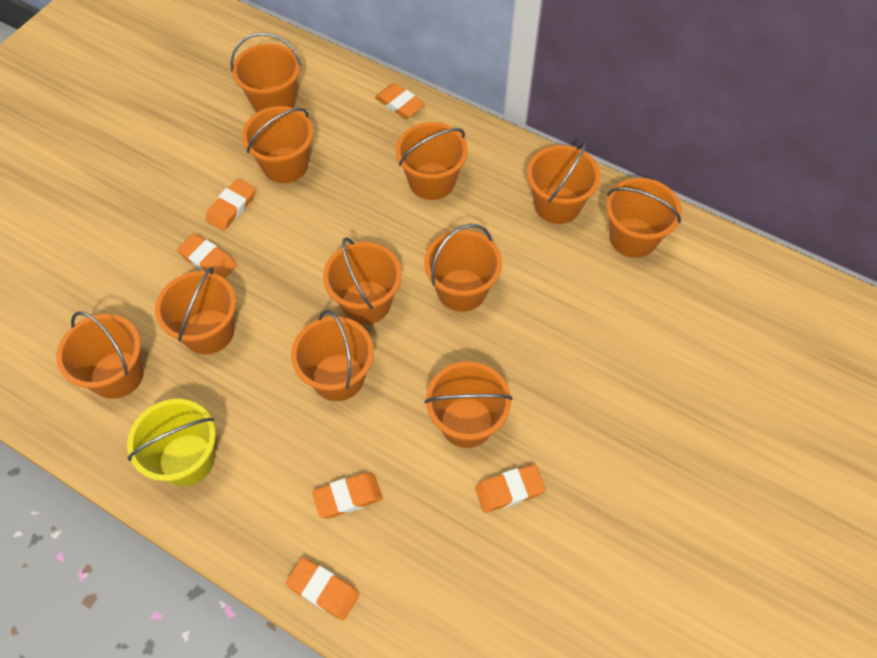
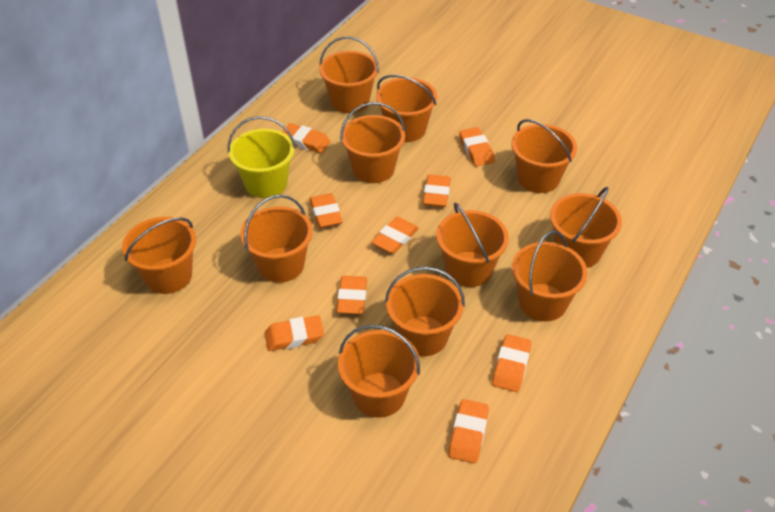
orange eraser: 6 -> 9

